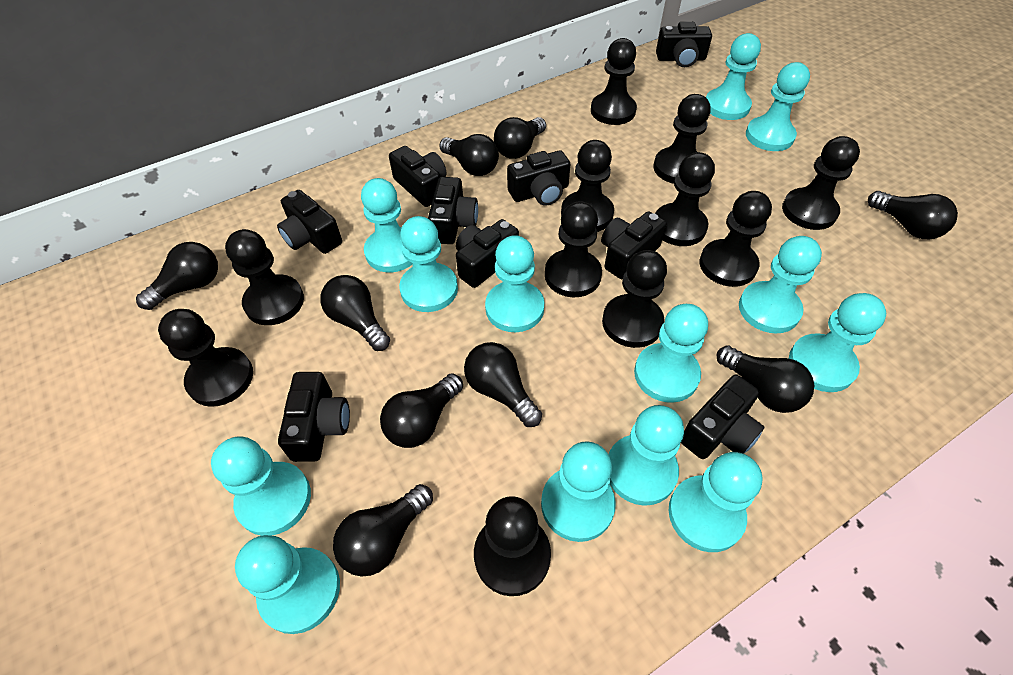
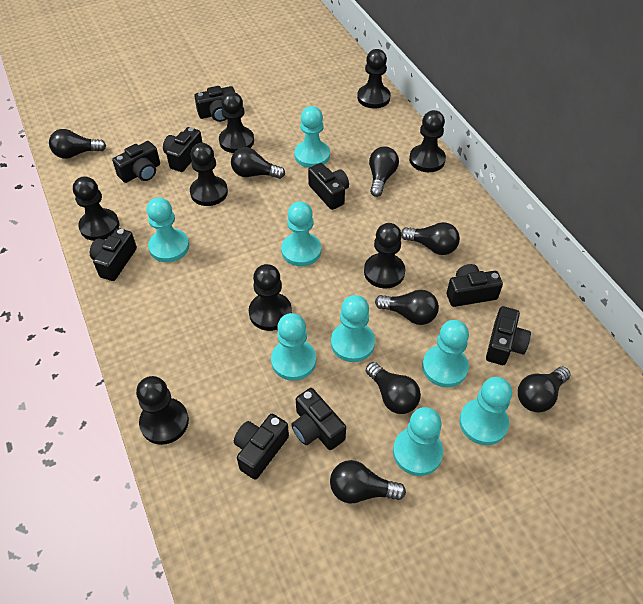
black light bulb: 9 -> 8
black pawn: 11 -> 8
turquoise pawn: 13 -> 8

